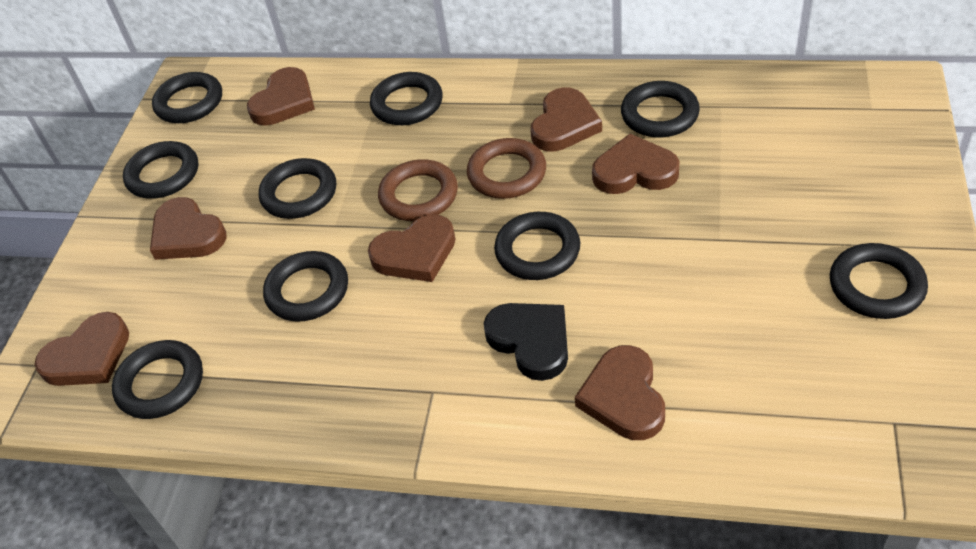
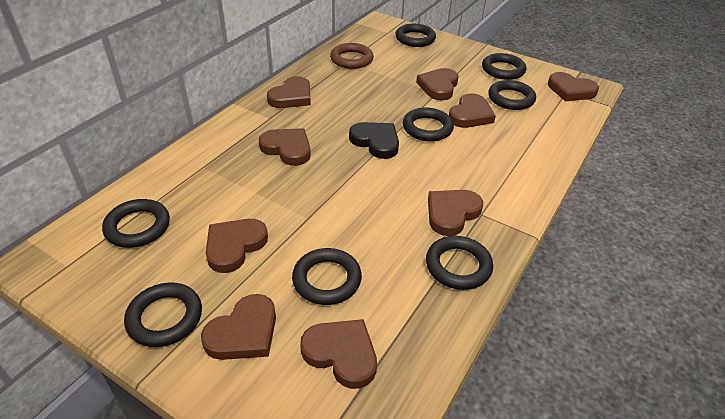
black ring: 9 -> 8
brown heart: 7 -> 9
brown ring: 2 -> 1

